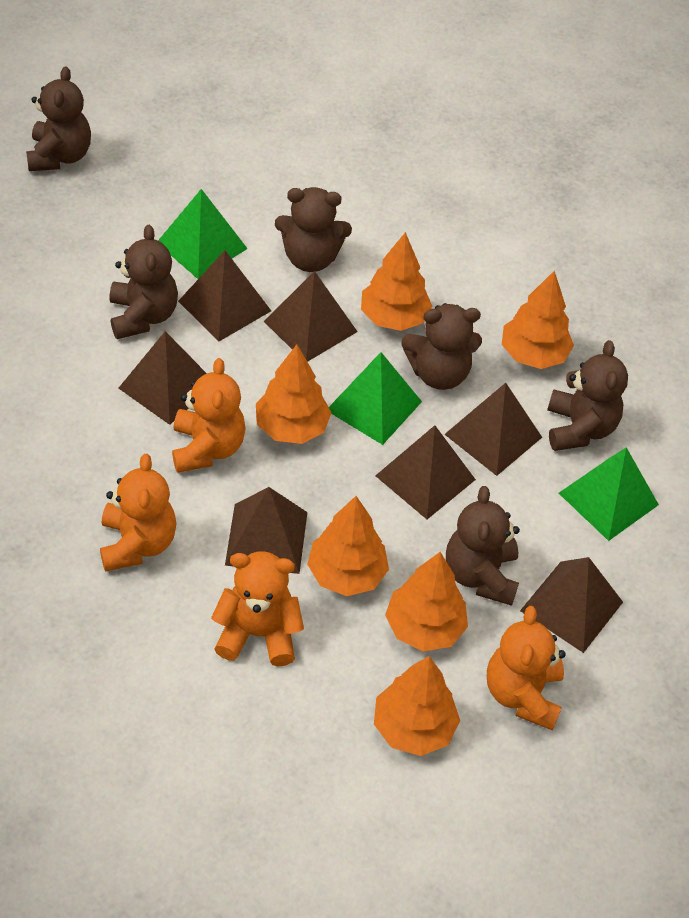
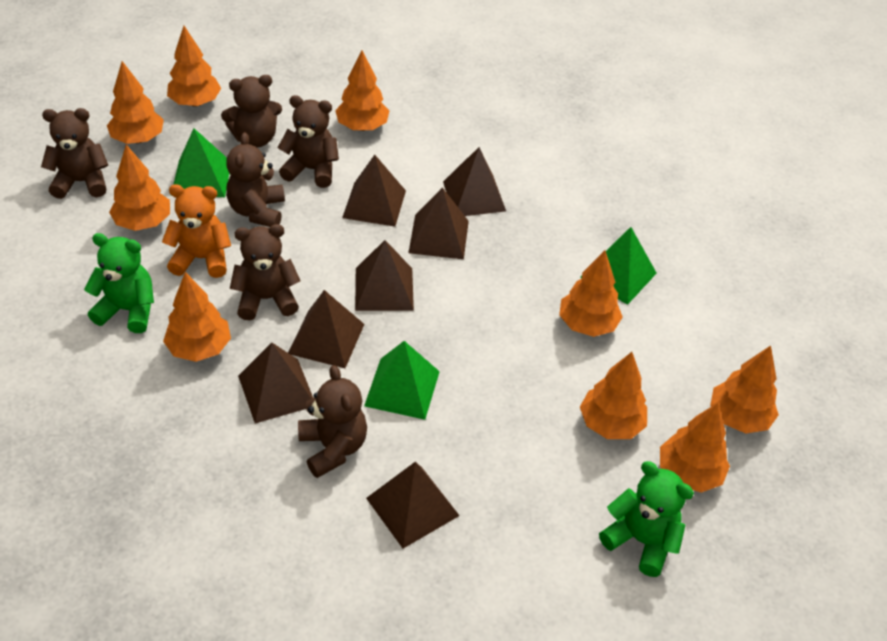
green teddy bear: 0 -> 2
orange teddy bear: 4 -> 1
orange tree: 6 -> 9

